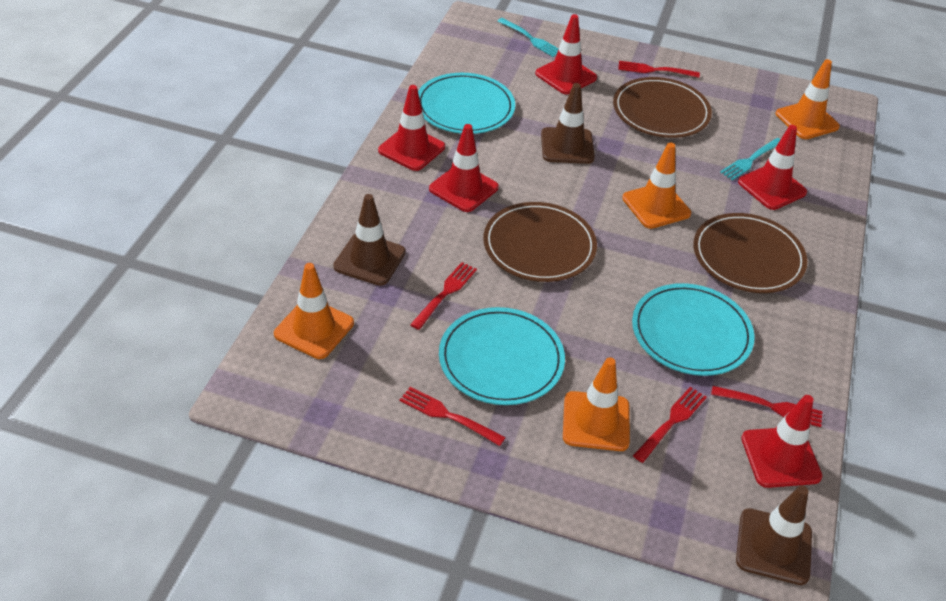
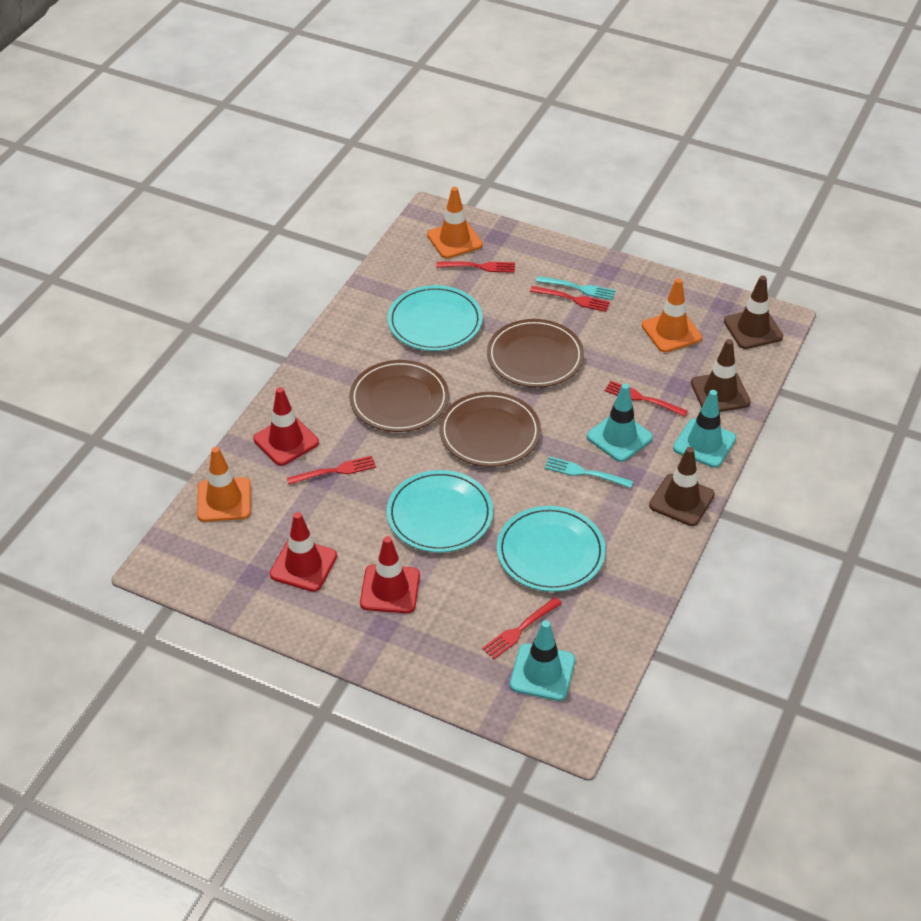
orange traffic cone: 4 -> 3
red traffic cone: 5 -> 3
turquoise traffic cone: 0 -> 3

